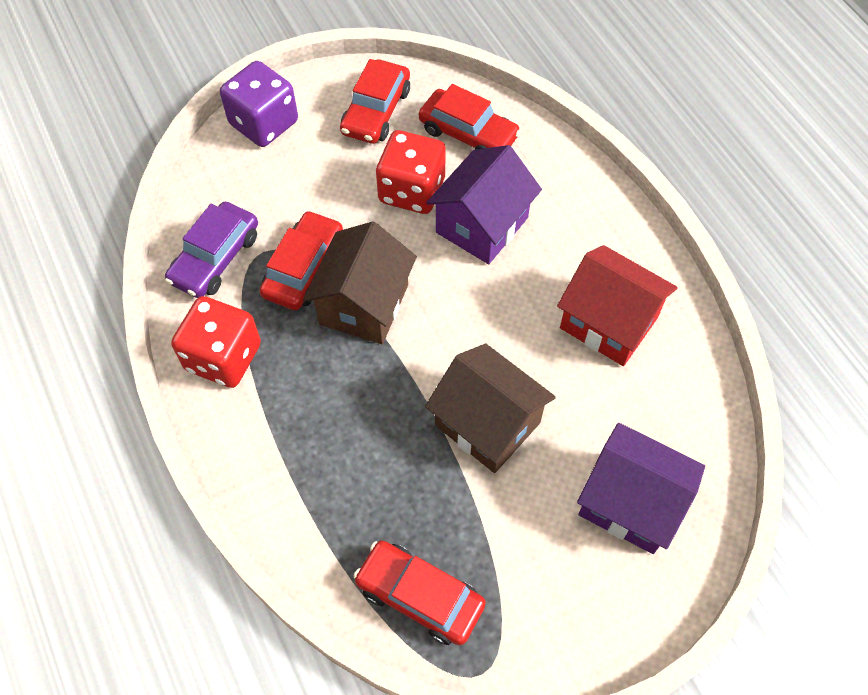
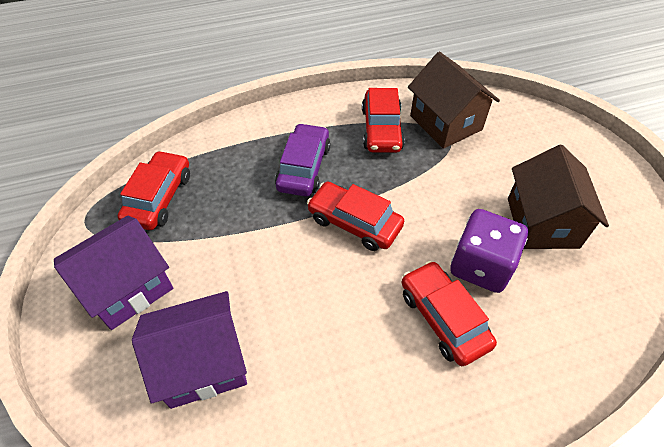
red dice: 2 -> 0
red house: 1 -> 0

